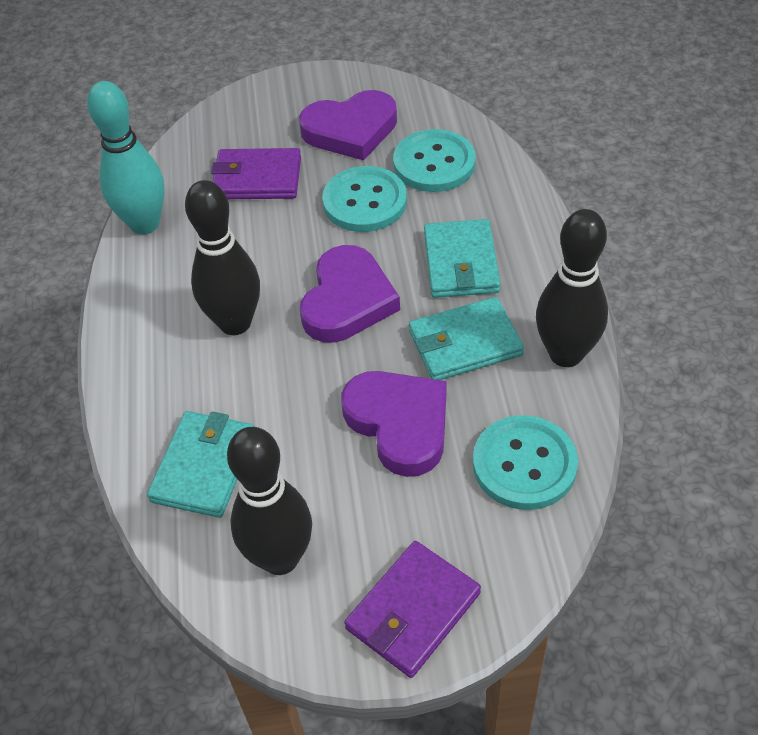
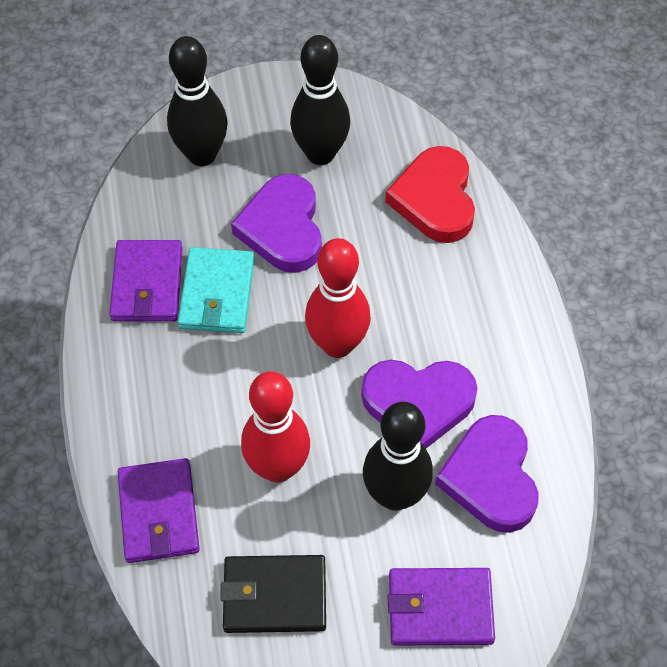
black wallet: 0 -> 1
purple wallet: 2 -> 3
red bowling pin: 0 -> 2
red heart: 0 -> 1
turquoise bowling pin: 1 -> 0
turquoise button: 3 -> 0
turquoise wallet: 3 -> 1

